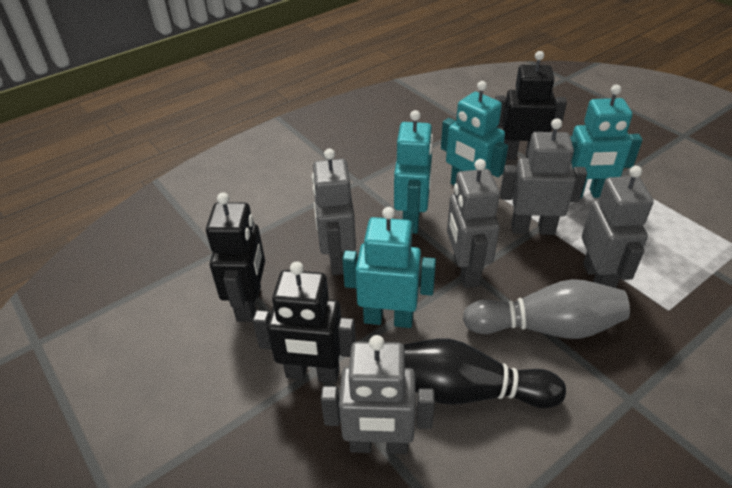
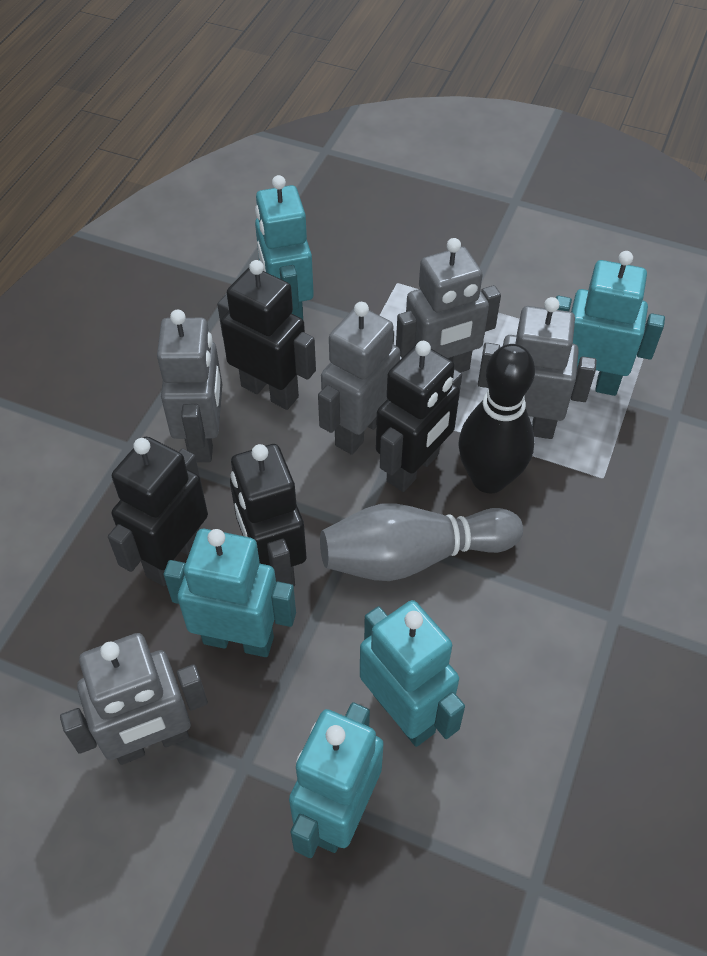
black robot: 3 -> 4
turquoise robot: 4 -> 5

